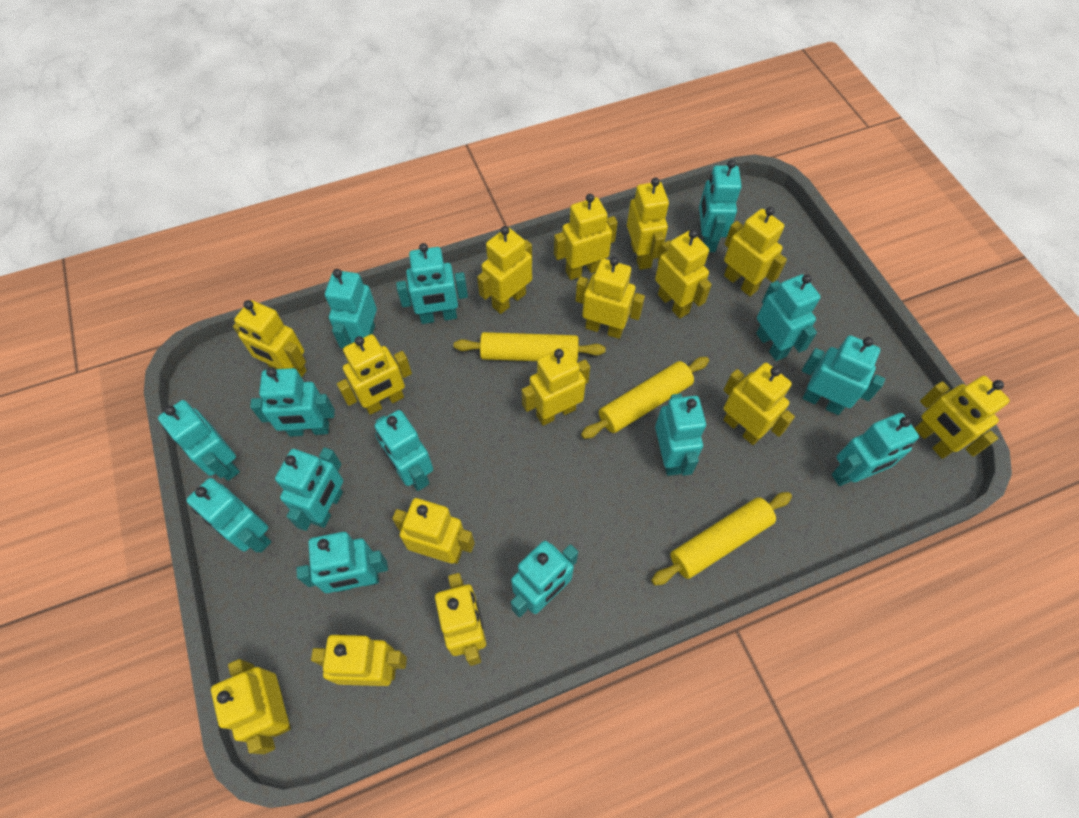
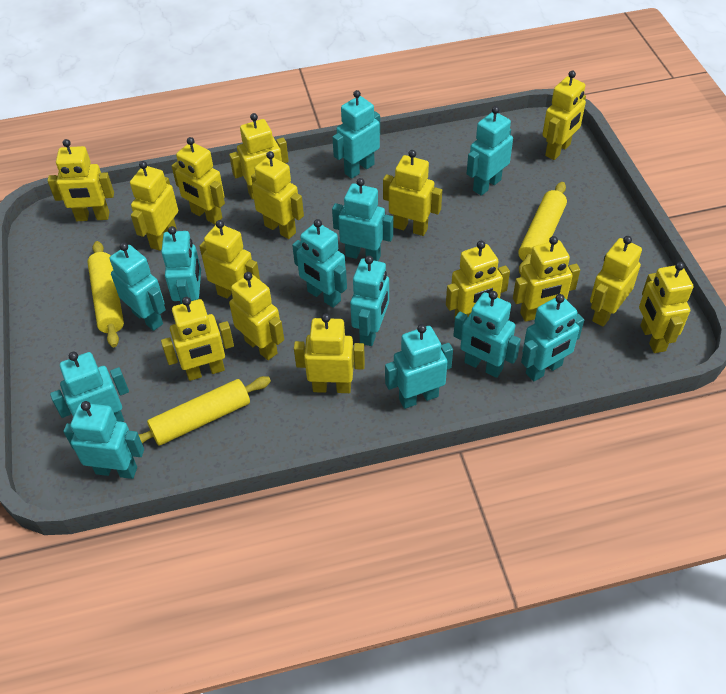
turquoise robot: 14 -> 12

